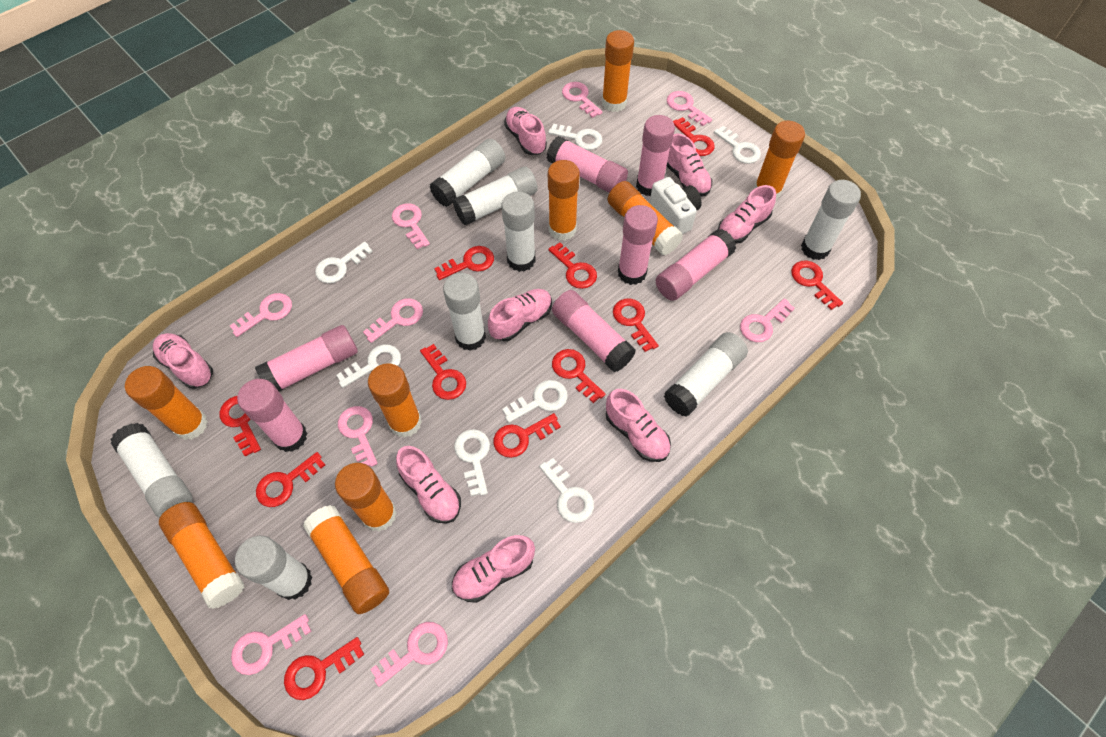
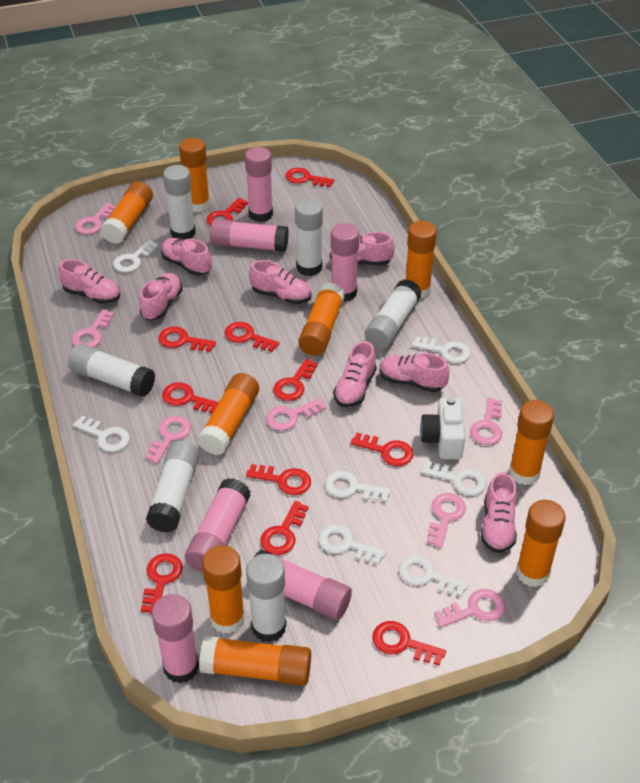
pink glue stick: 7 -> 6
pink key: 9 -> 7
white glue stick: 8 -> 6

